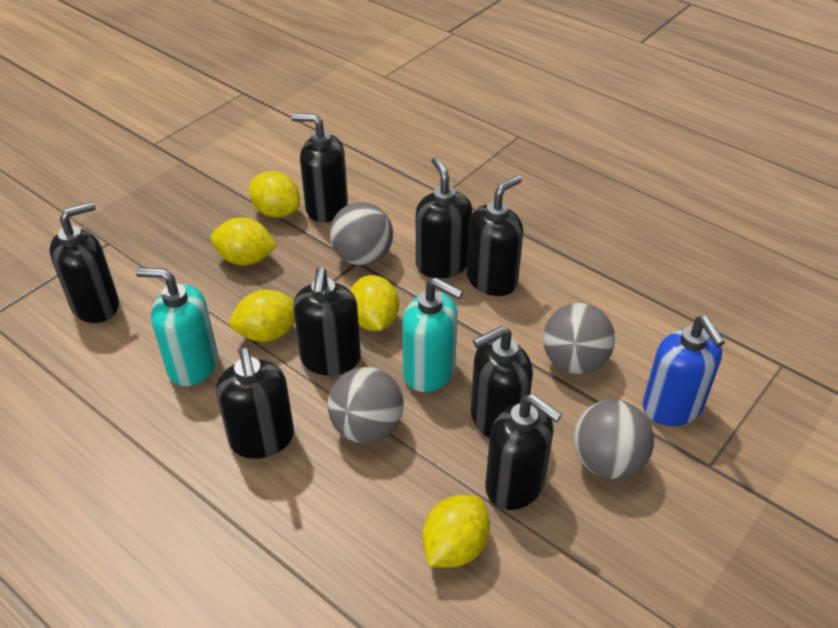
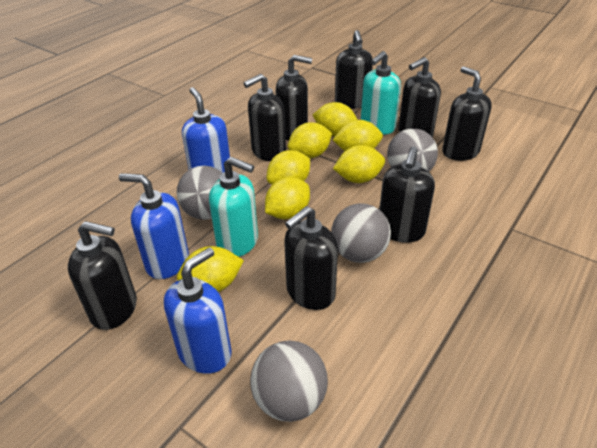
blue soap dispenser: 1 -> 3
yellow lemon: 5 -> 7

